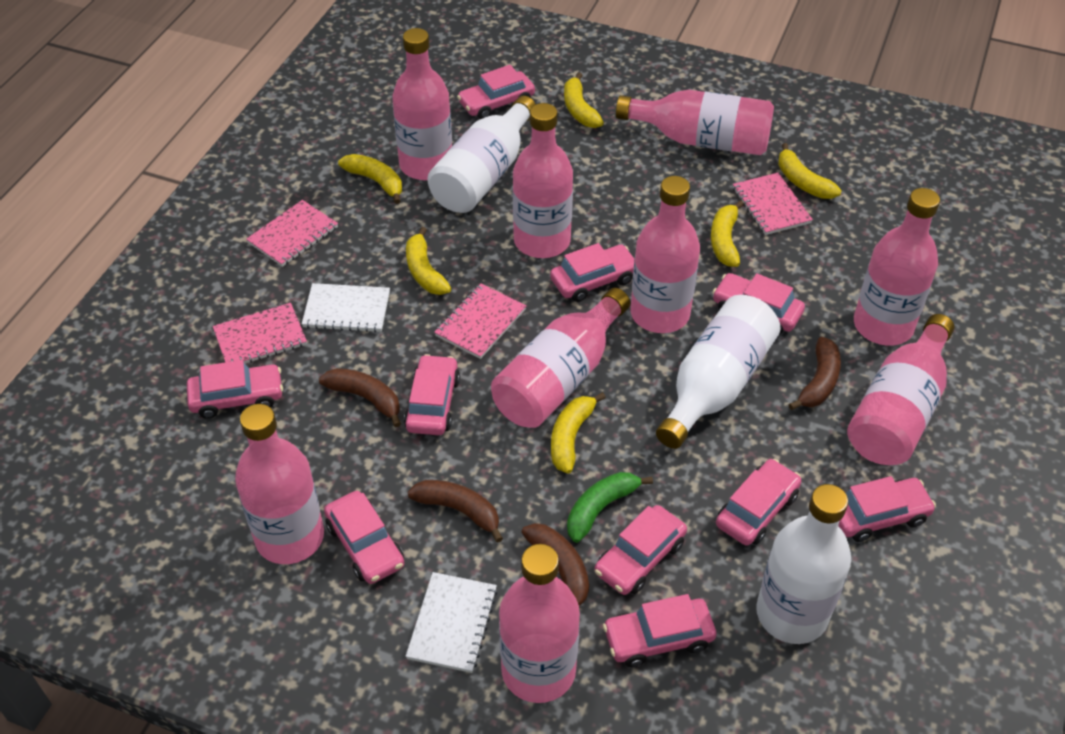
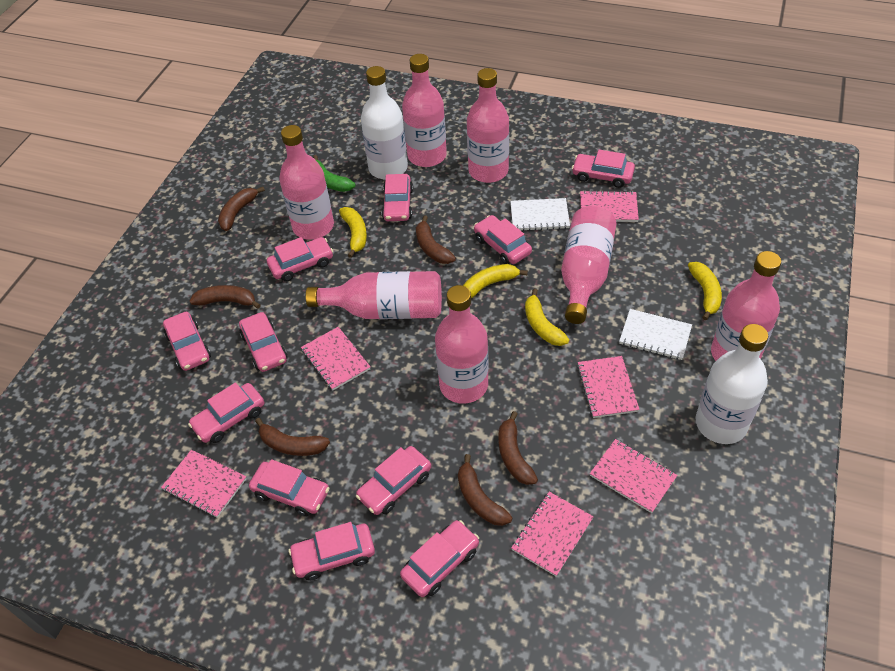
brown banana: 4 -> 6
pink bottle: 9 -> 7
pink car: 10 -> 11
pink notebook: 4 -> 6
white bottle: 3 -> 2
yellow banana: 6 -> 4

